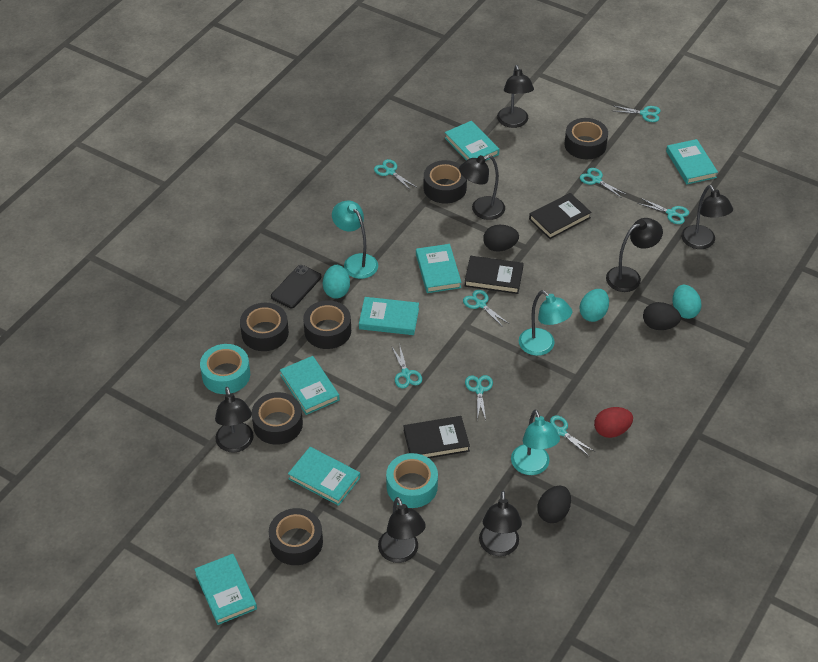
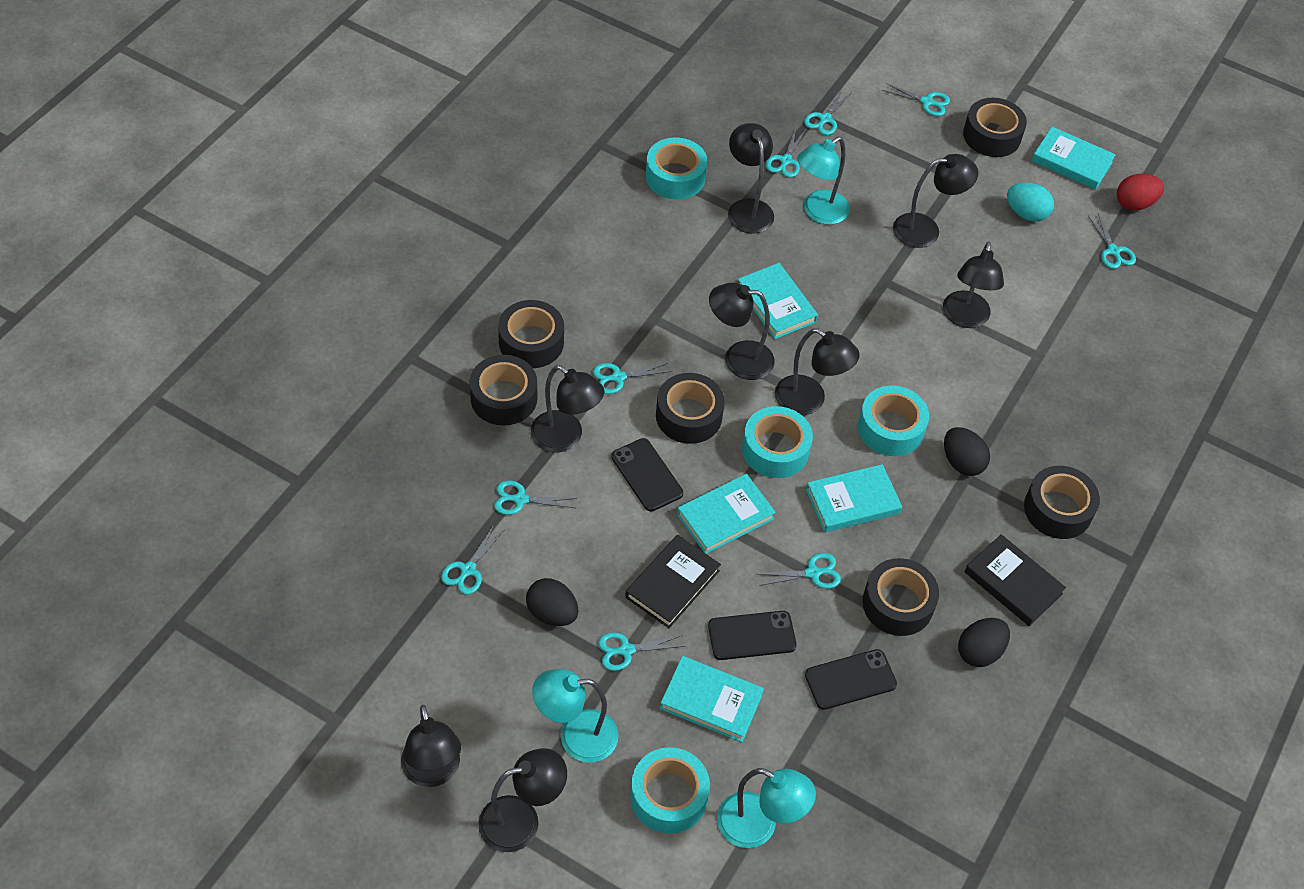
black book: 3 -> 2
black lamp: 7 -> 8
black phone: 1 -> 3
turquoise book: 7 -> 5
turquoise egg: 3 -> 1
turquoise scissors: 8 -> 9
turquoise tape: 2 -> 4

